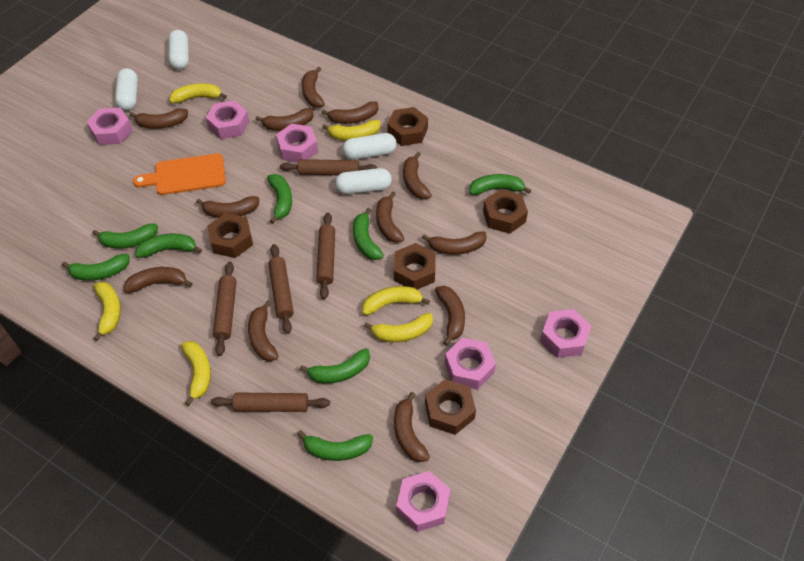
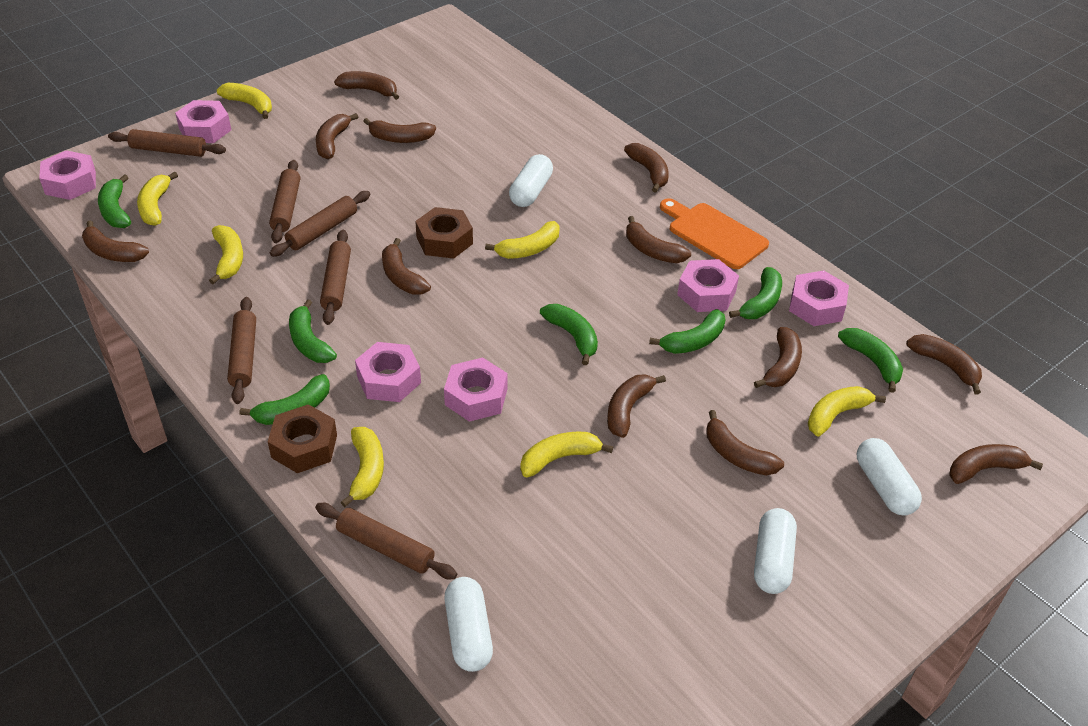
brown nut: 5 -> 2
brown rolling pin: 5 -> 6
green banana: 8 -> 7
yellow banana: 6 -> 7

